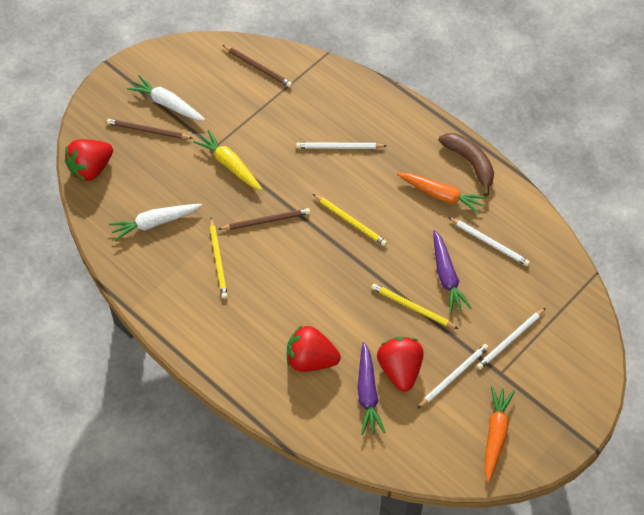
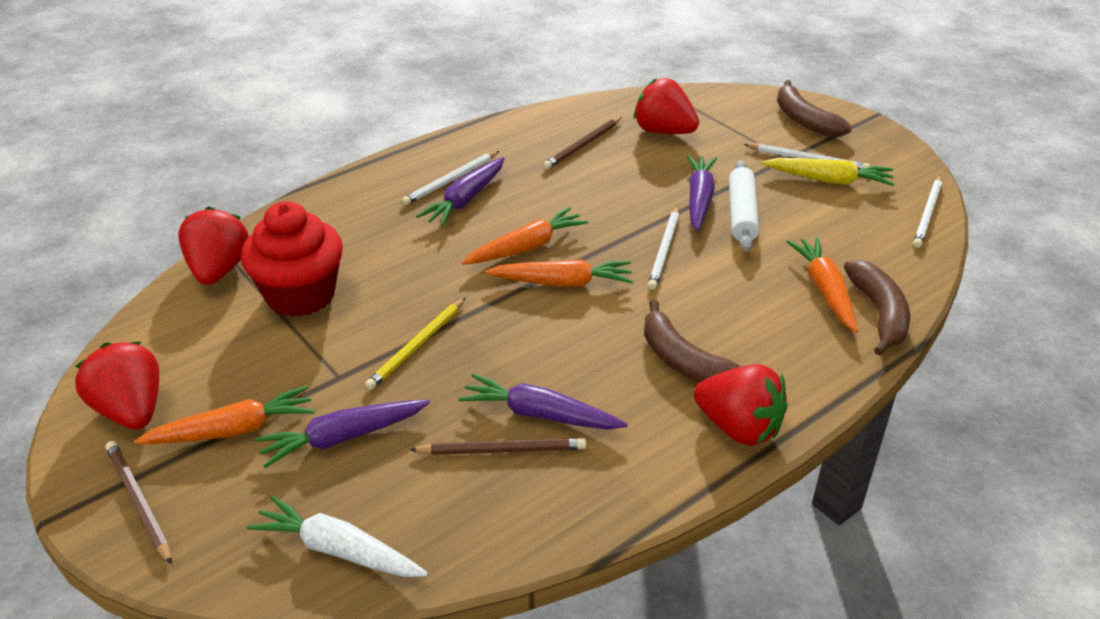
brown banana: 1 -> 3
orange carrot: 2 -> 4
purple carrot: 2 -> 4
red cupcake: 0 -> 1
red strawberry: 3 -> 4
white carrot: 2 -> 1
white rolling pin: 0 -> 1
yellow pencil: 3 -> 1

